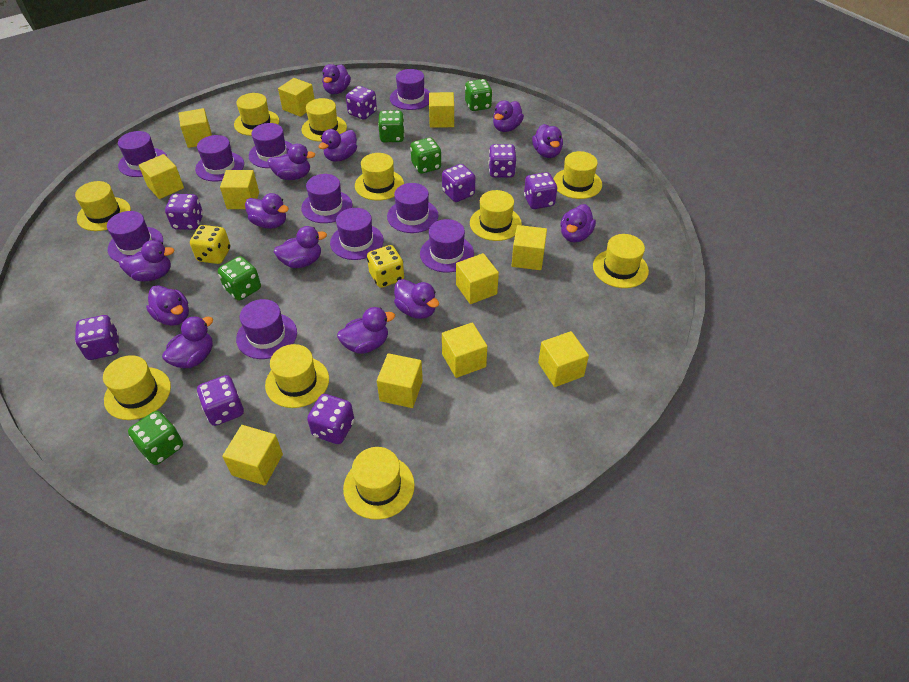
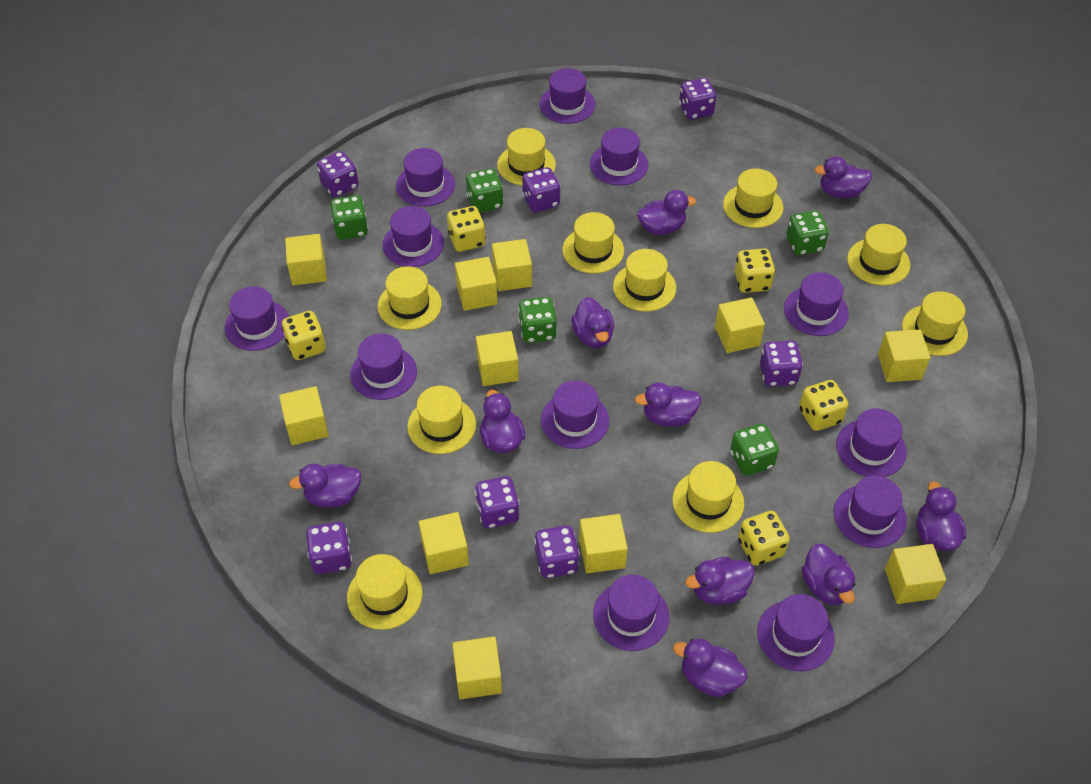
purple dice: 8 -> 7
purple duck: 13 -> 10
purple hat: 10 -> 12
yellow dice: 2 -> 5

